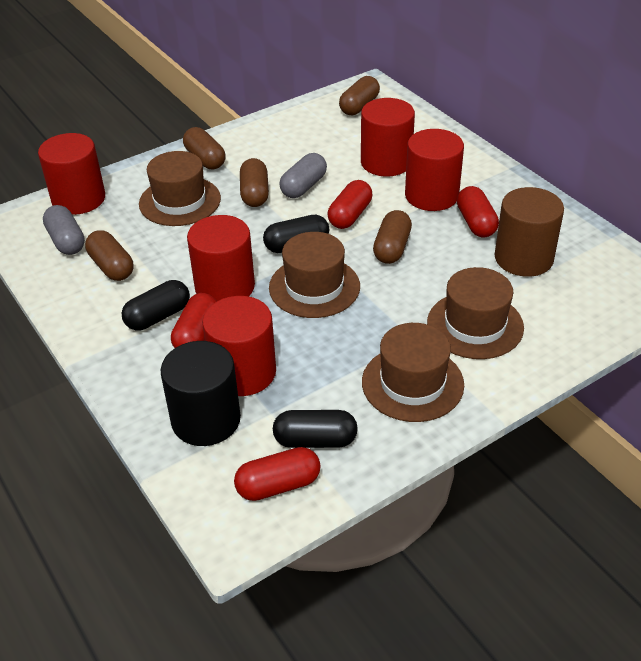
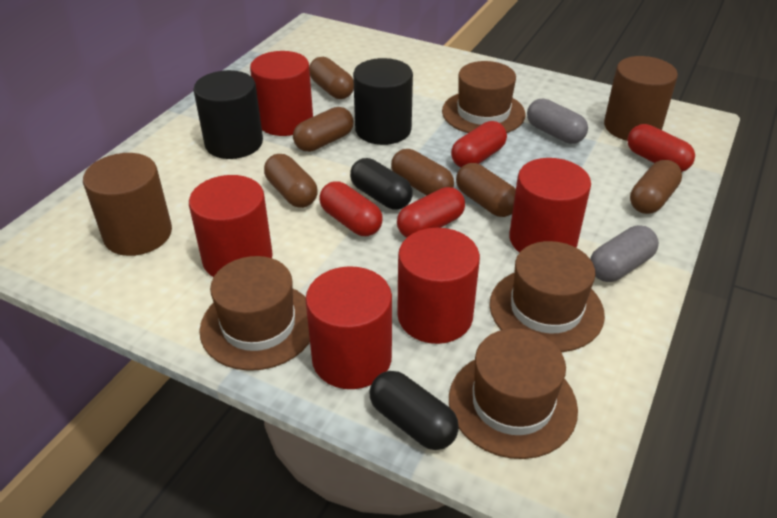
black capsule: 3 -> 2
black cylinder: 1 -> 2
brown capsule: 5 -> 6
brown cylinder: 1 -> 2

